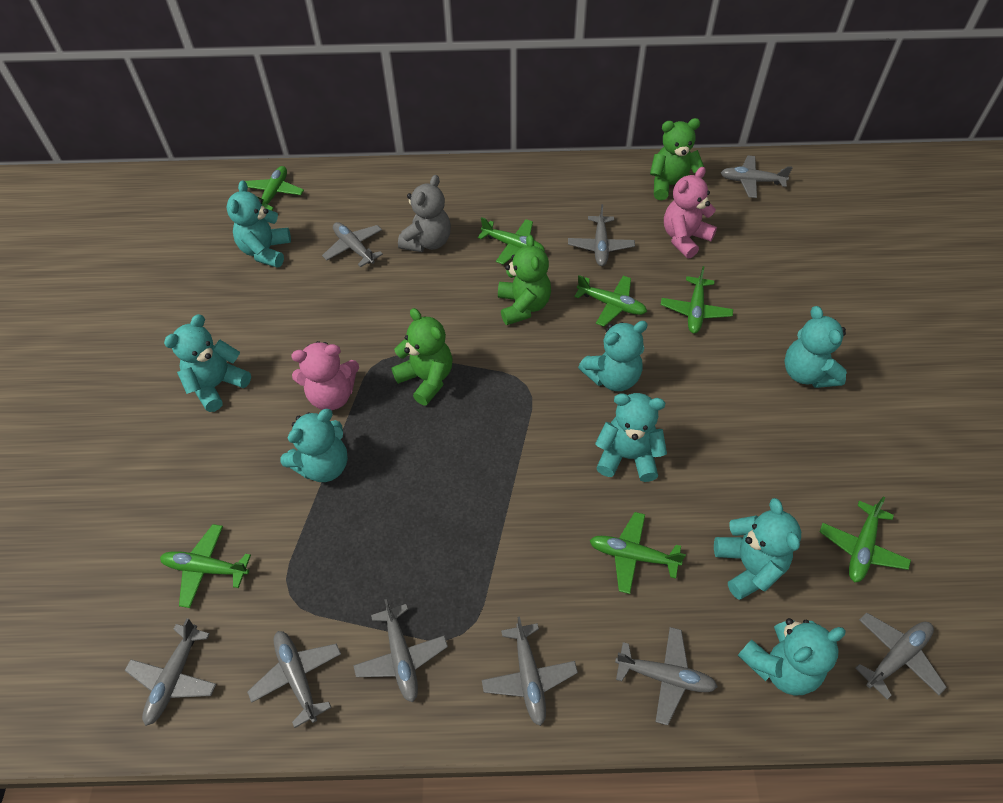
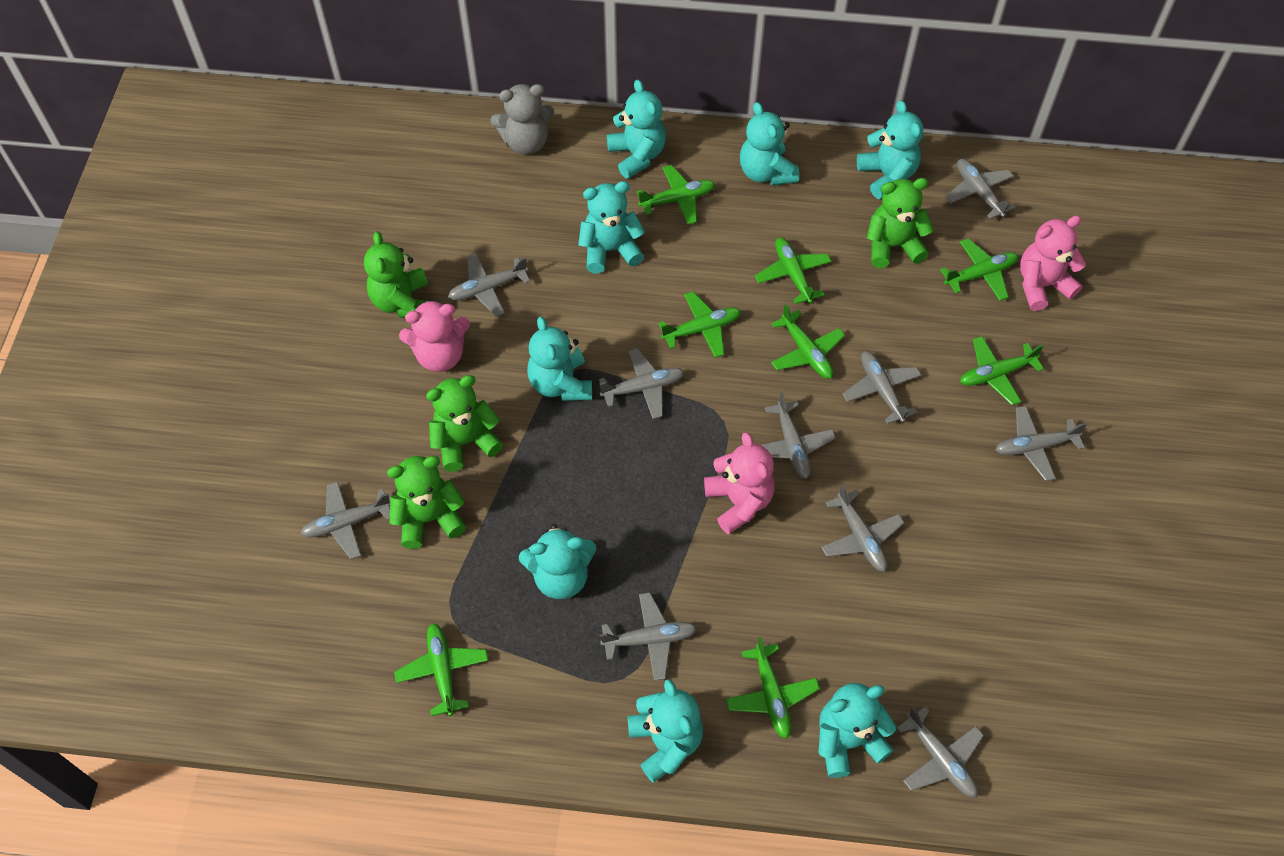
green plane: 7 -> 8
green teddy bear: 3 -> 4
grey plane: 9 -> 10
pink teddy bear: 2 -> 3

